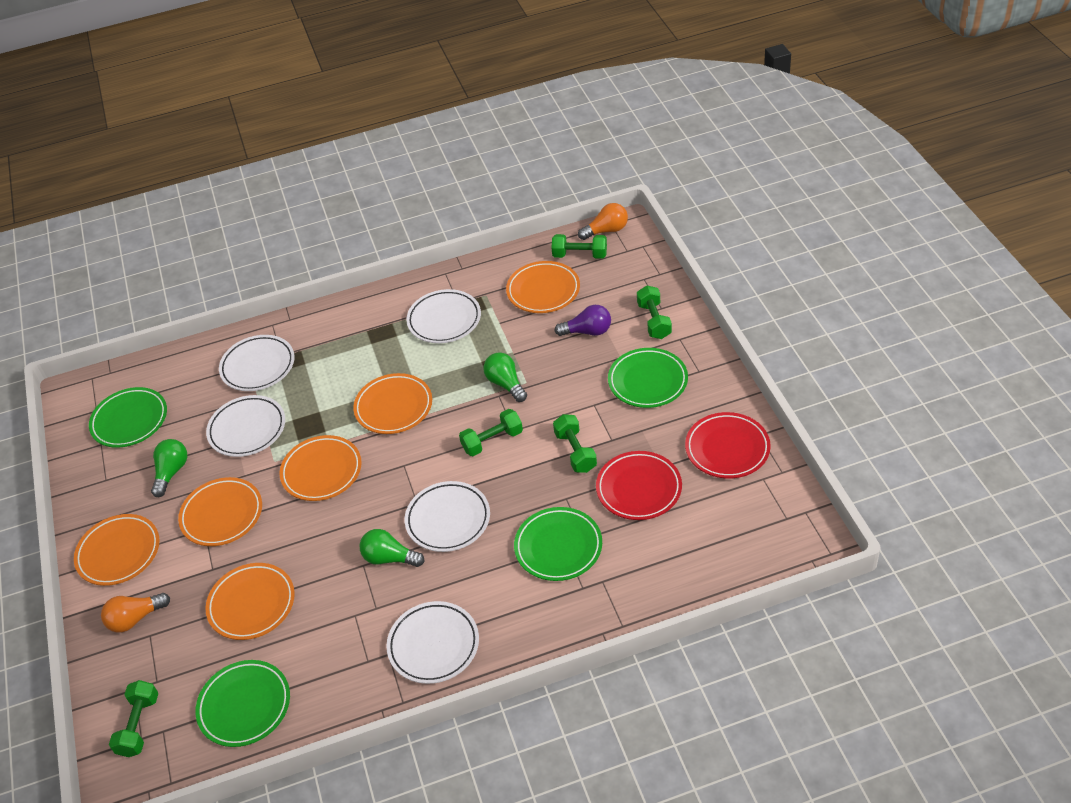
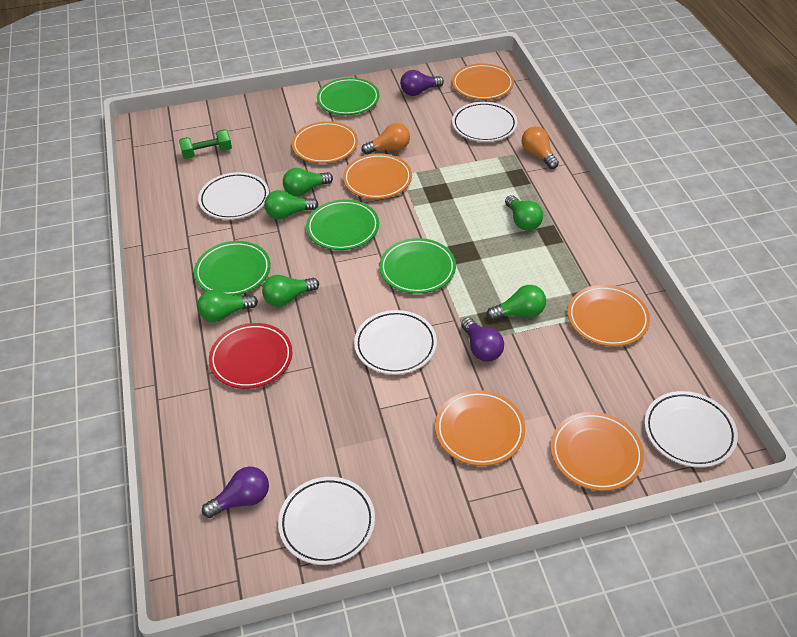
green dumbbell: 5 -> 1
green light bulb: 3 -> 6
purple light bulb: 1 -> 3
red plate: 2 -> 1

